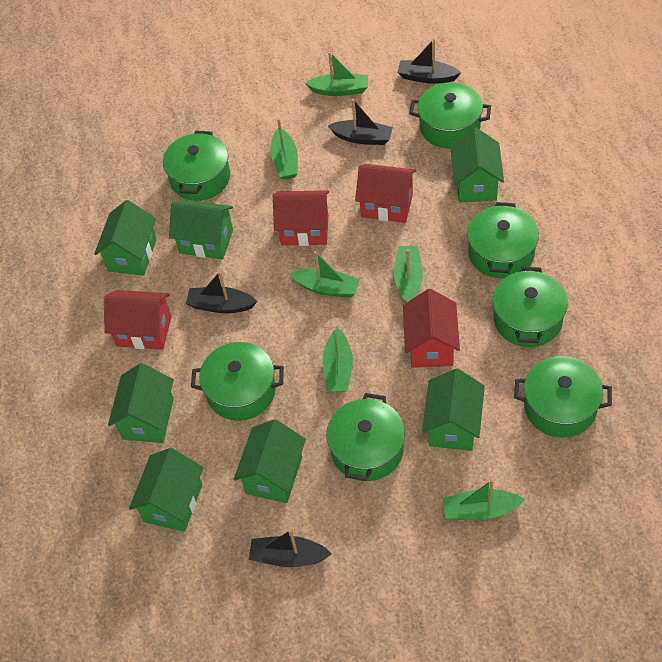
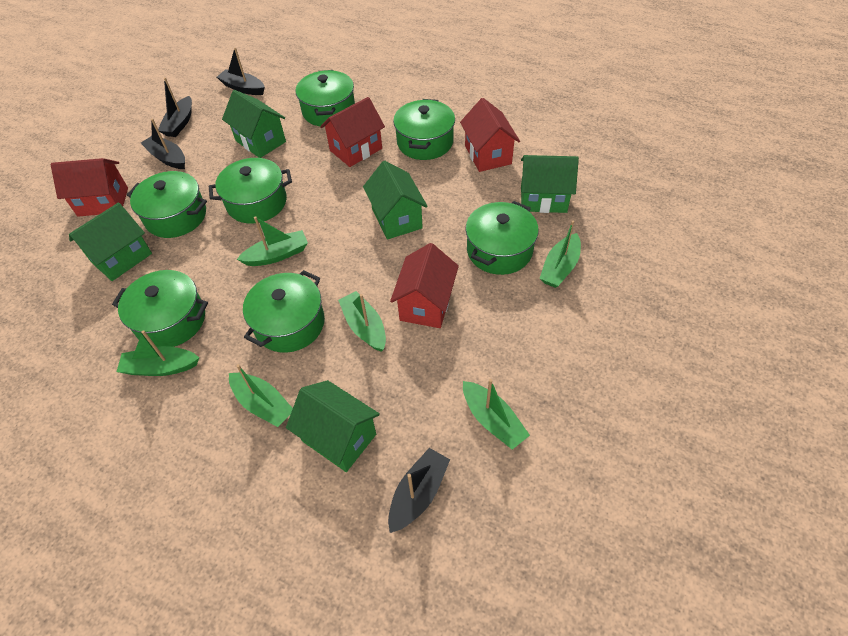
green house: 7 -> 5

